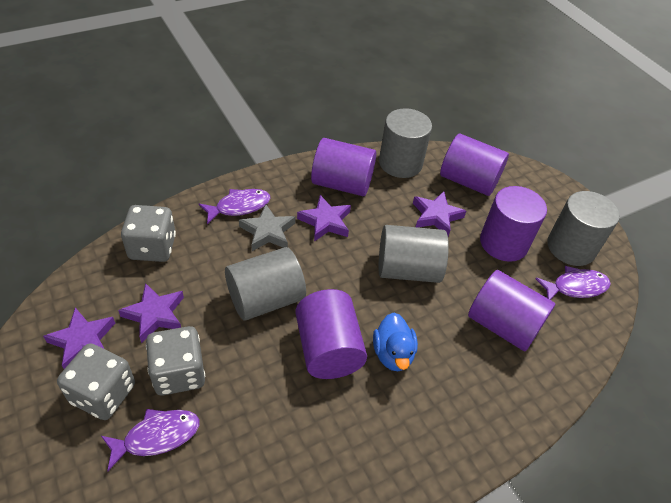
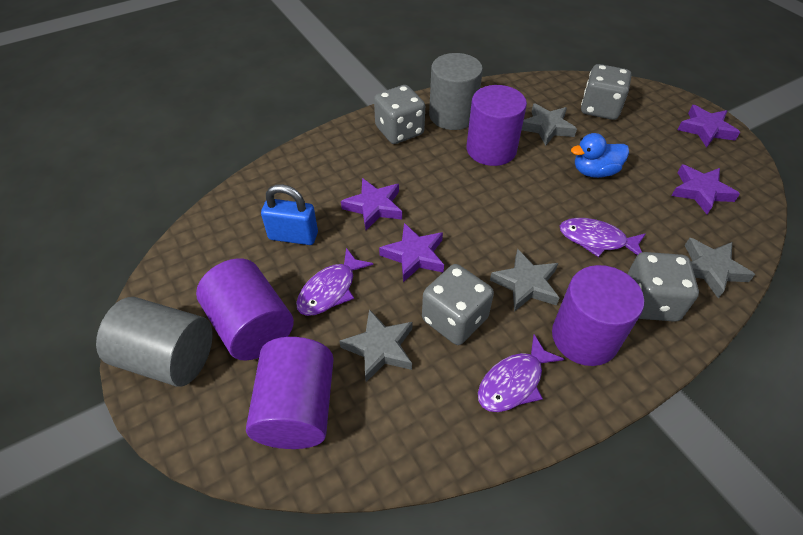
blue padlock: 0 -> 1
grey cylinder: 4 -> 2
grey dice: 3 -> 4
grey star: 1 -> 4
purple cylinder: 5 -> 4

